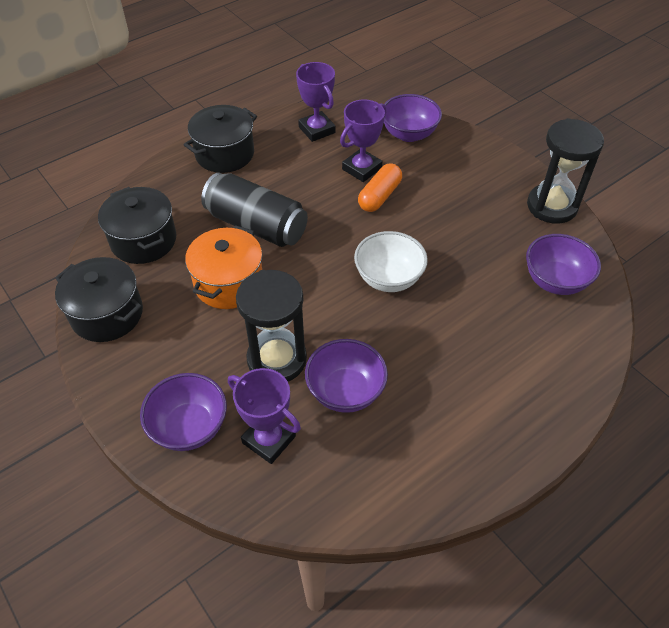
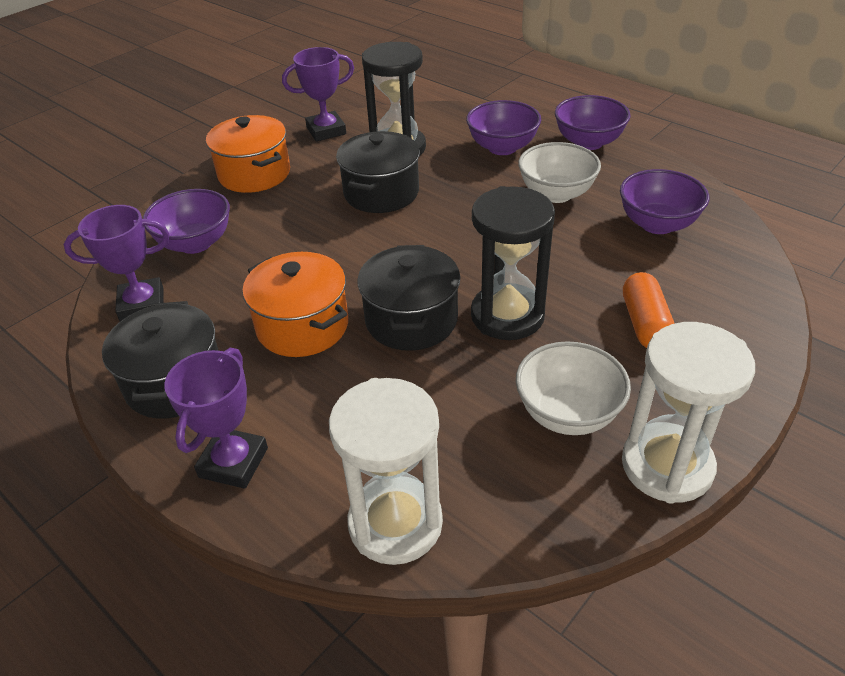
black can: 1 -> 0
orange pot: 1 -> 2
white bowl: 1 -> 2
white hourglass: 0 -> 2

